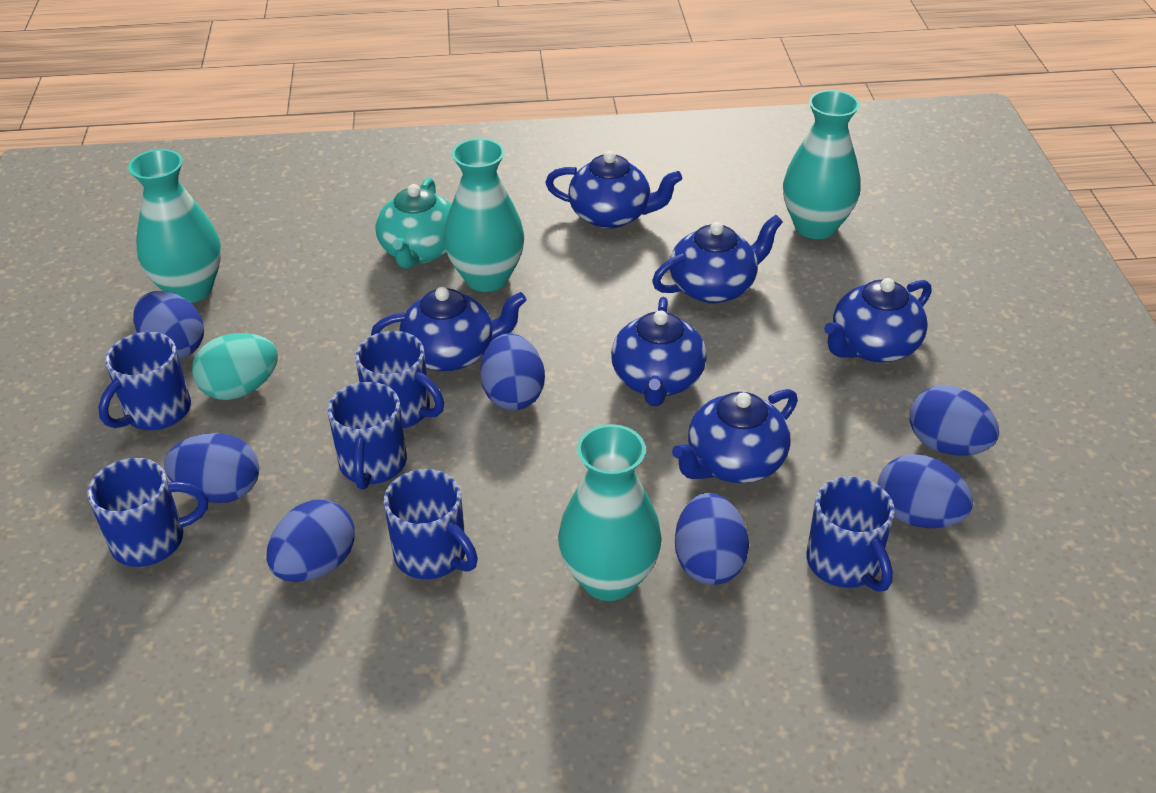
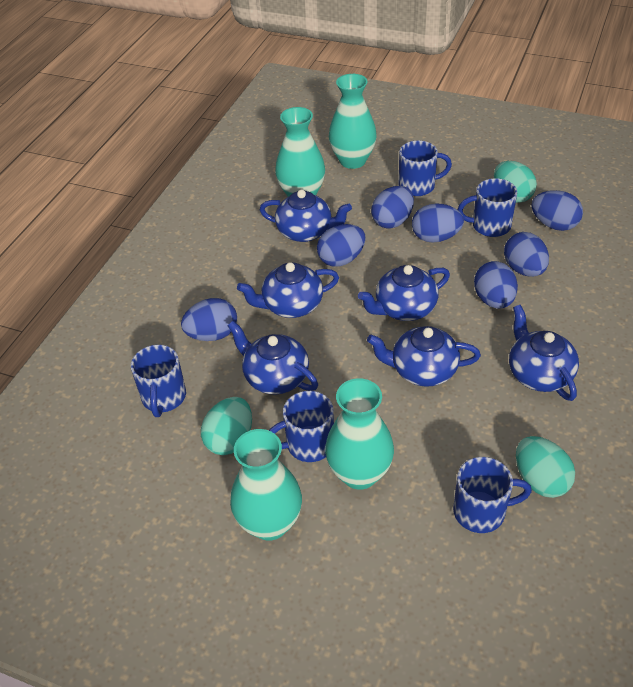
blue mug: 6 -> 5
turquoise egg: 1 -> 3
turquoise teapot: 1 -> 0

